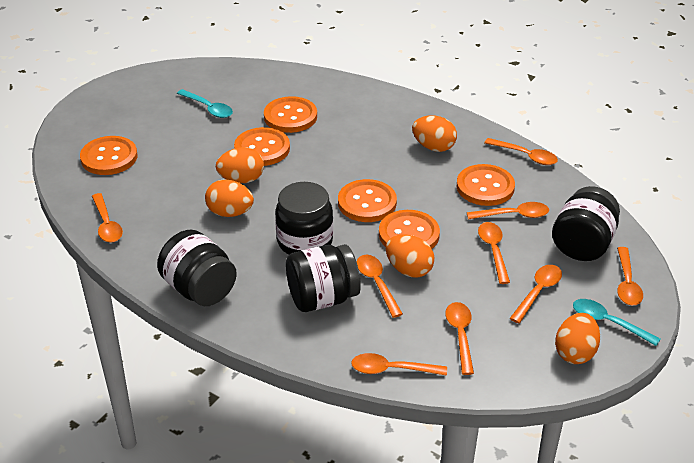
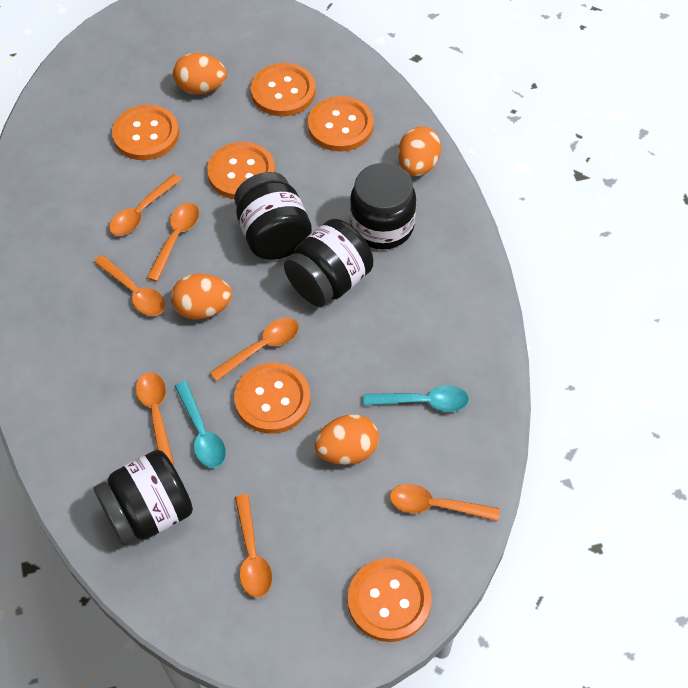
orange egg: 5 -> 4
orange spoon: 9 -> 7

